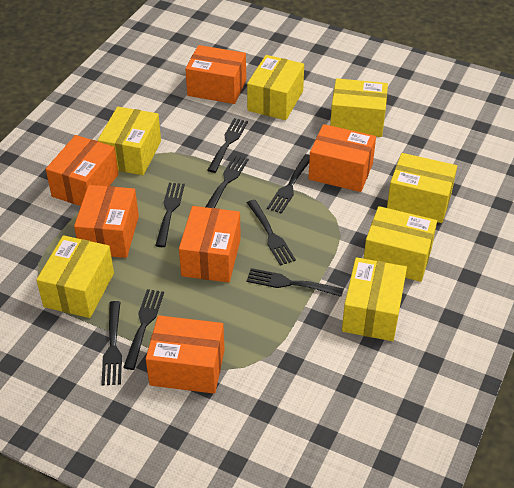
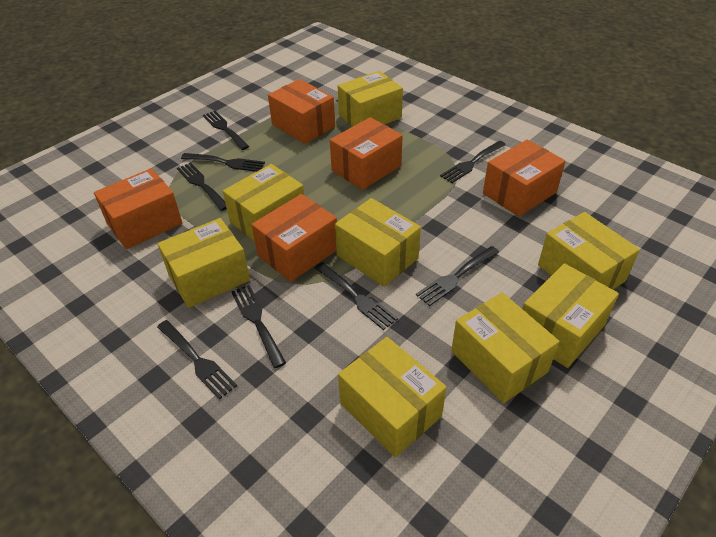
orange box: 6 -> 5
yellow box: 7 -> 8

